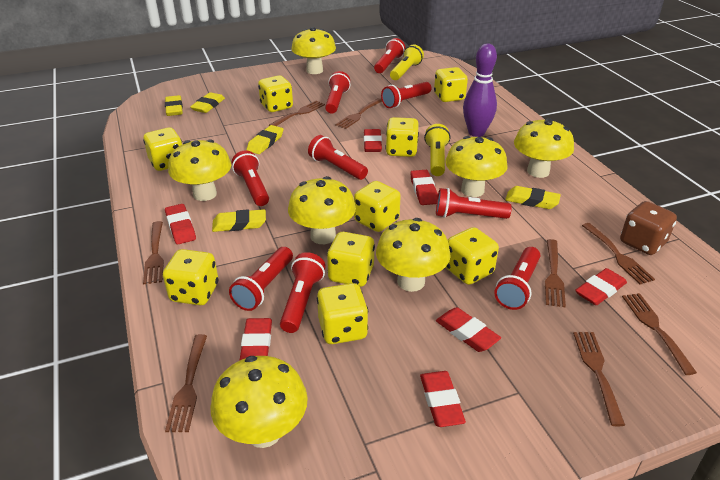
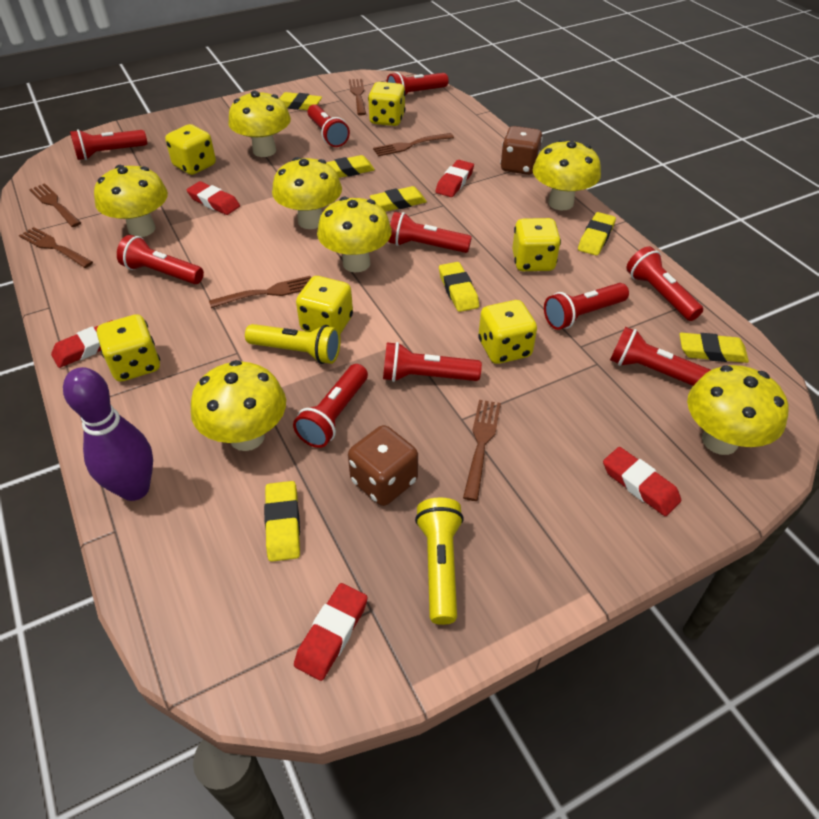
brown dice: 1 -> 2
brown fork: 8 -> 6
red eraser: 7 -> 5
red flashlight: 9 -> 10
yellow dice: 9 -> 6
yellow eraser: 5 -> 7

